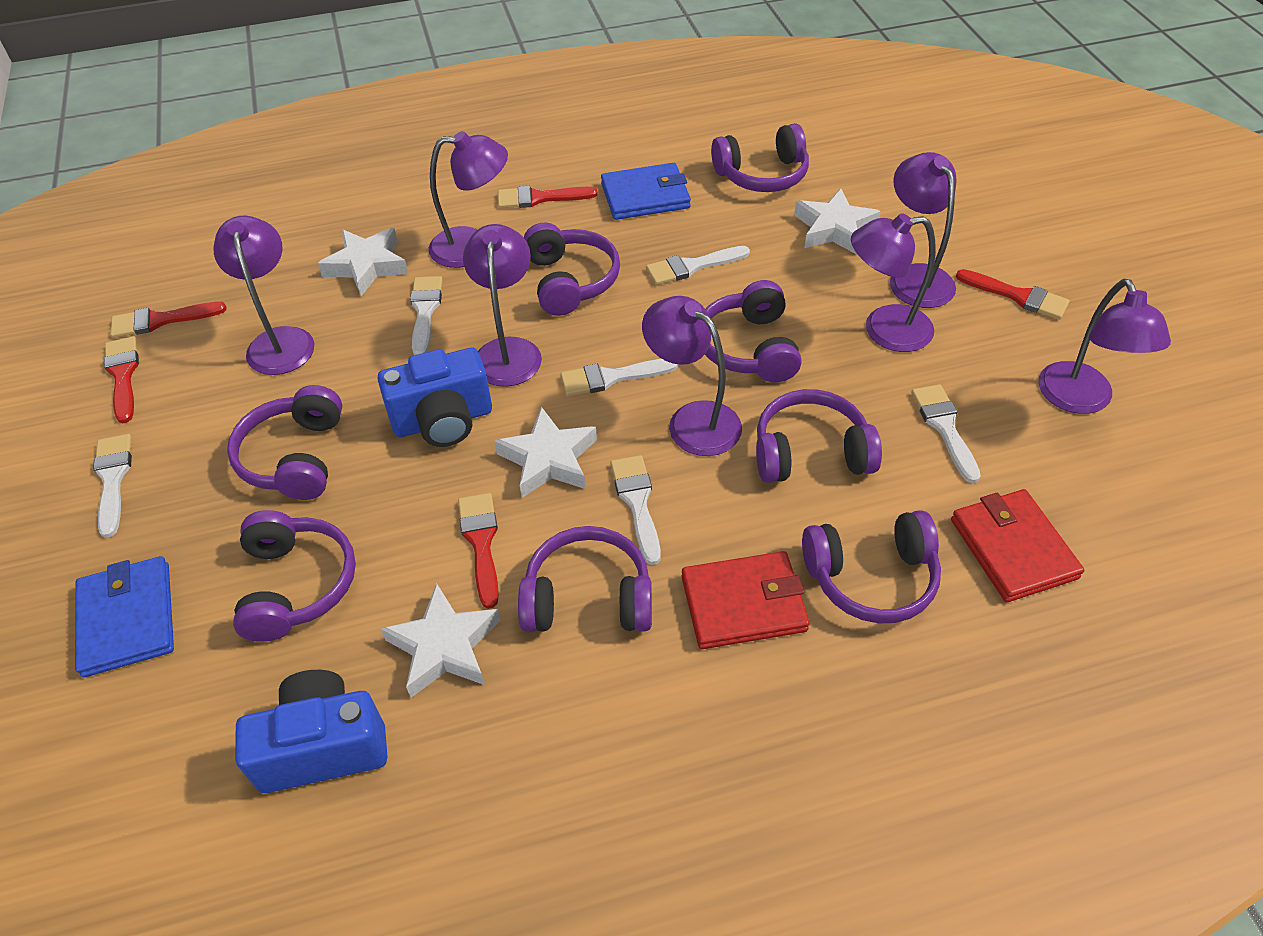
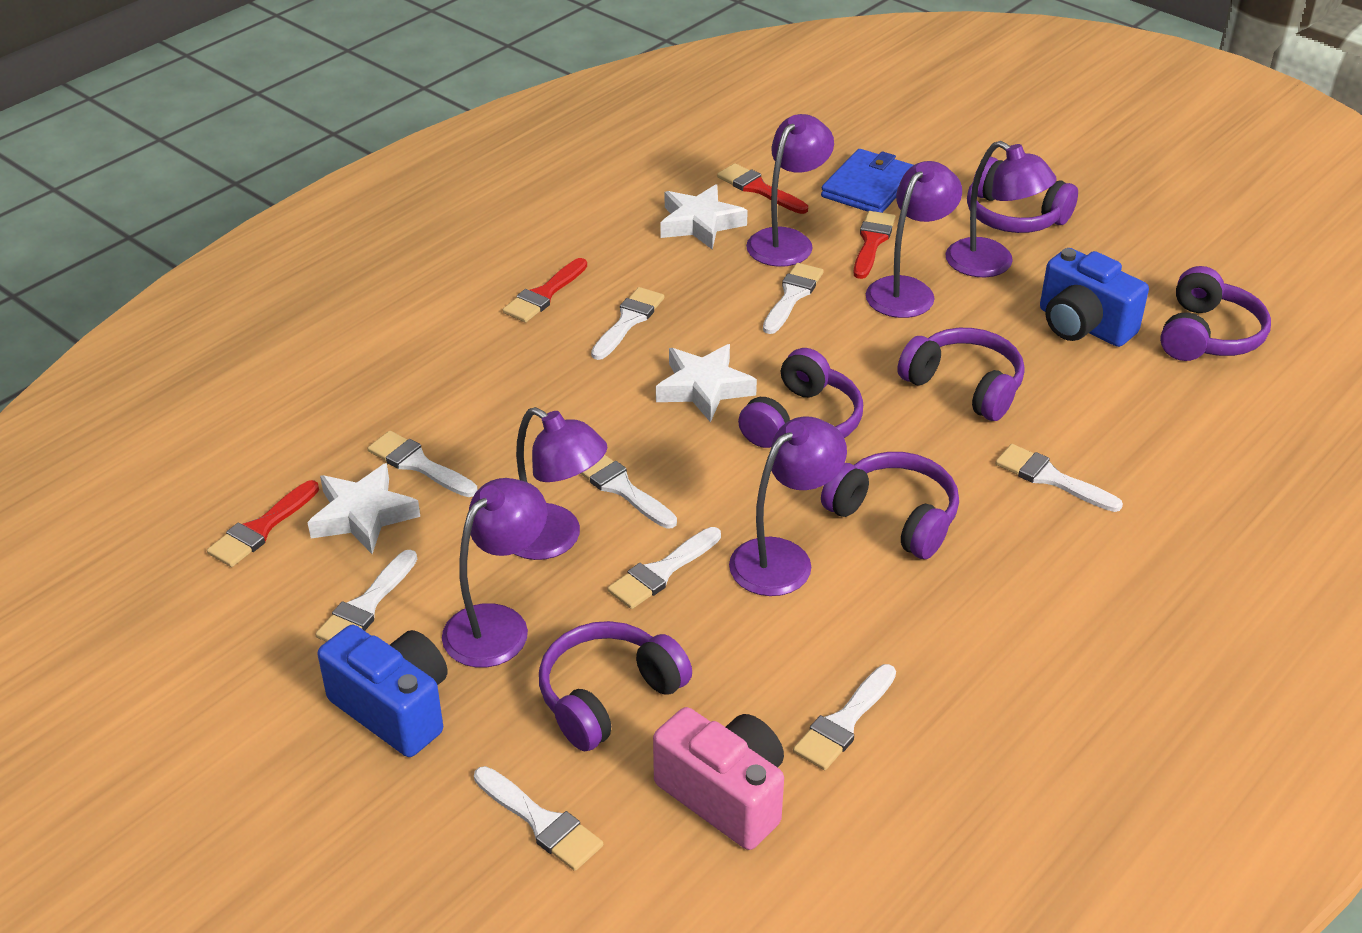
blue wallet: 2 -> 1
pink camera: 0 -> 1
purple headphones: 8 -> 6
purple lamp: 7 -> 6
red brush: 5 -> 4
red wallet: 2 -> 0
white brush: 6 -> 9
white star: 4 -> 3

